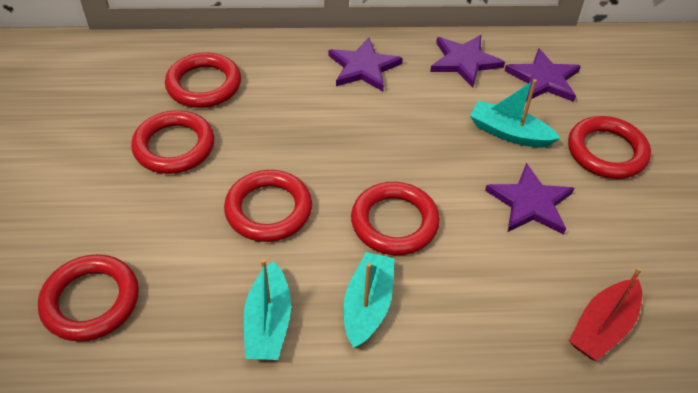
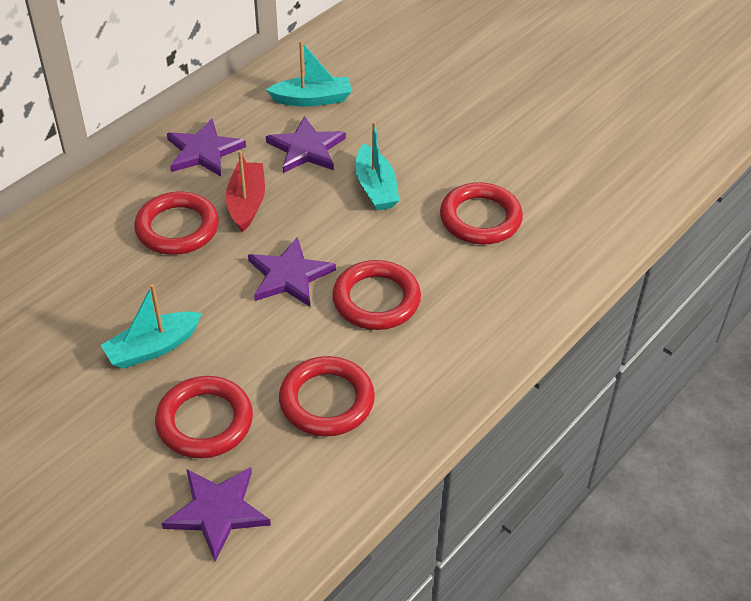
red ring: 6 -> 5

